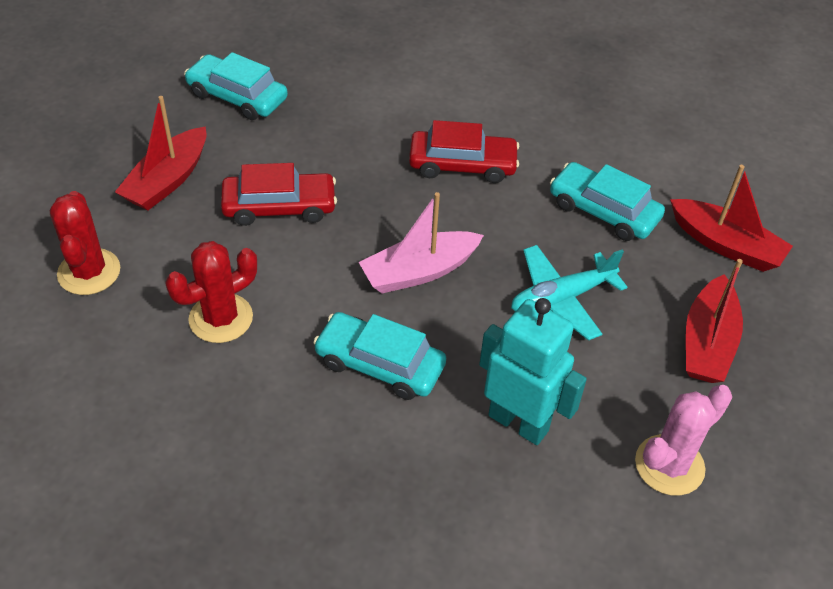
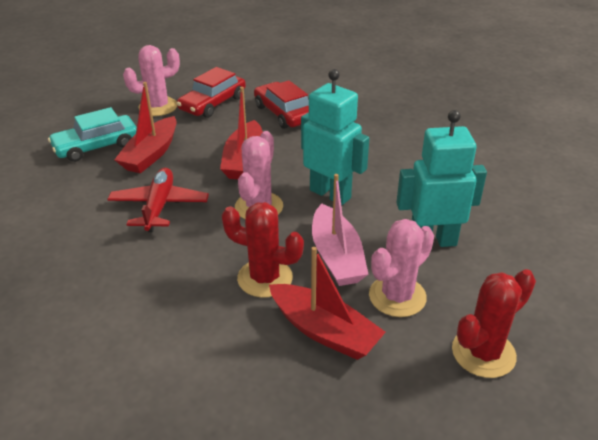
pink cactus: 1 -> 3
red plane: 0 -> 1
turquoise car: 3 -> 1
turquoise plane: 1 -> 0
turquoise robot: 1 -> 2

